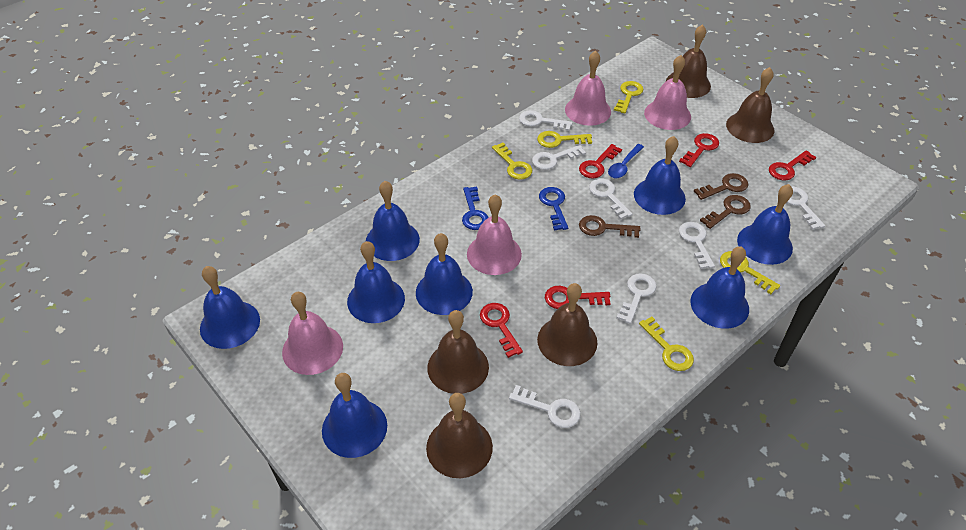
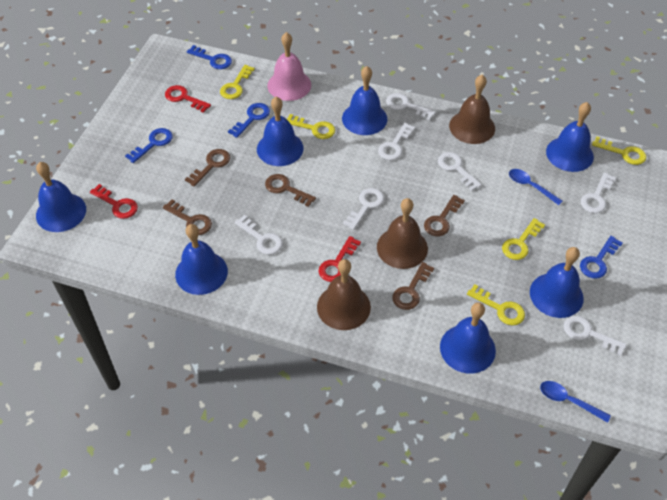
blue bell: 8 -> 7
blue key: 2 -> 4
blue spoon: 1 -> 2
brown bell: 5 -> 3
brown key: 3 -> 5
pink bell: 4 -> 1
red key: 5 -> 3

